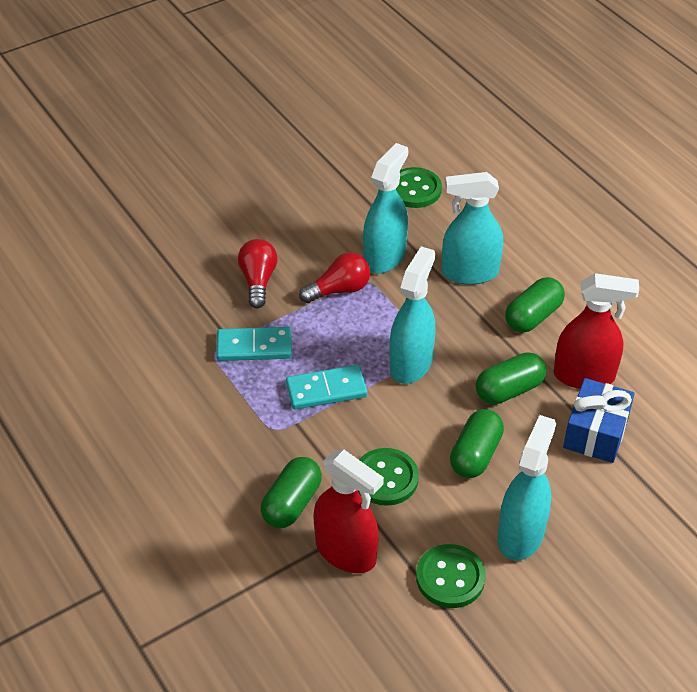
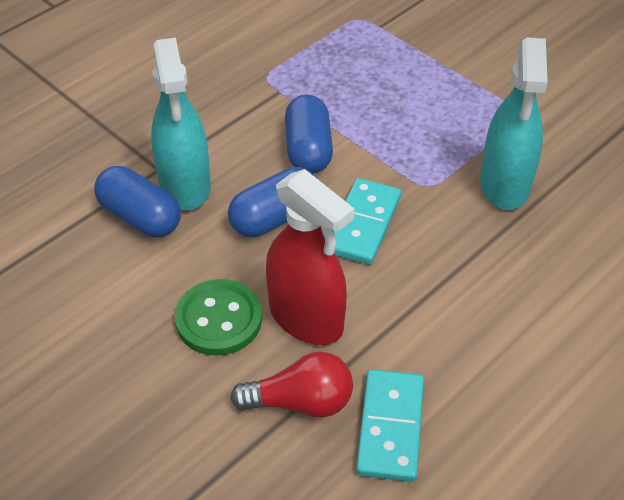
blue capsule: 0 -> 3
blue gift: 1 -> 0
green button: 3 -> 1
green capsule: 4 -> 0
red light bulb: 2 -> 1
red spray bottle: 2 -> 1
turquoise spray bottle: 4 -> 2

